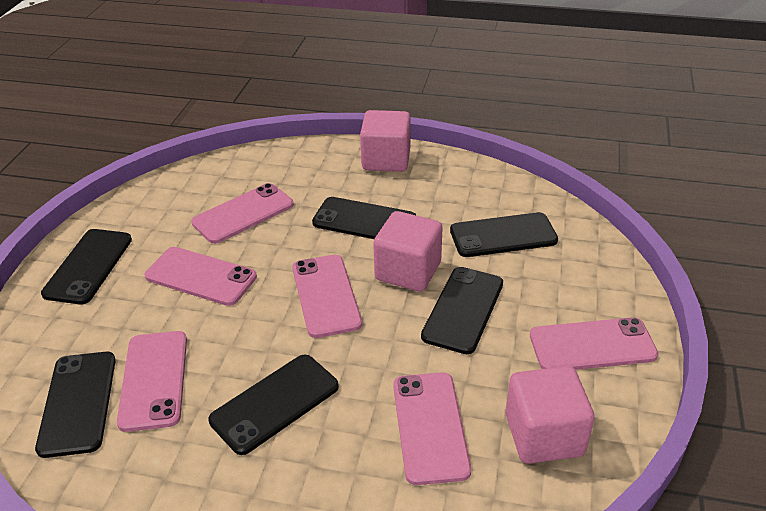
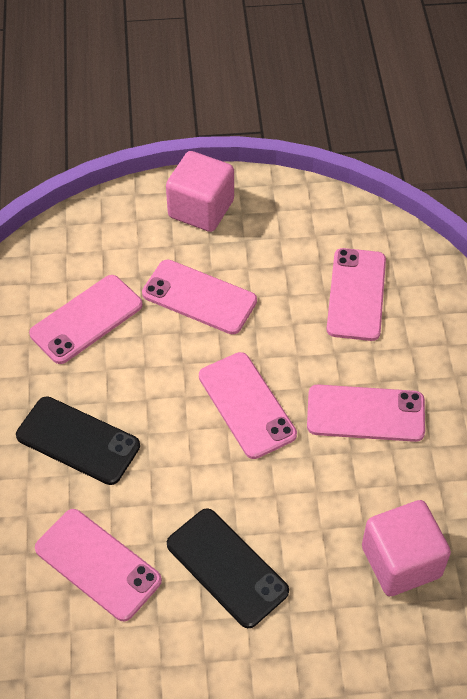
black phone: 6 -> 2
pink cube: 3 -> 2

